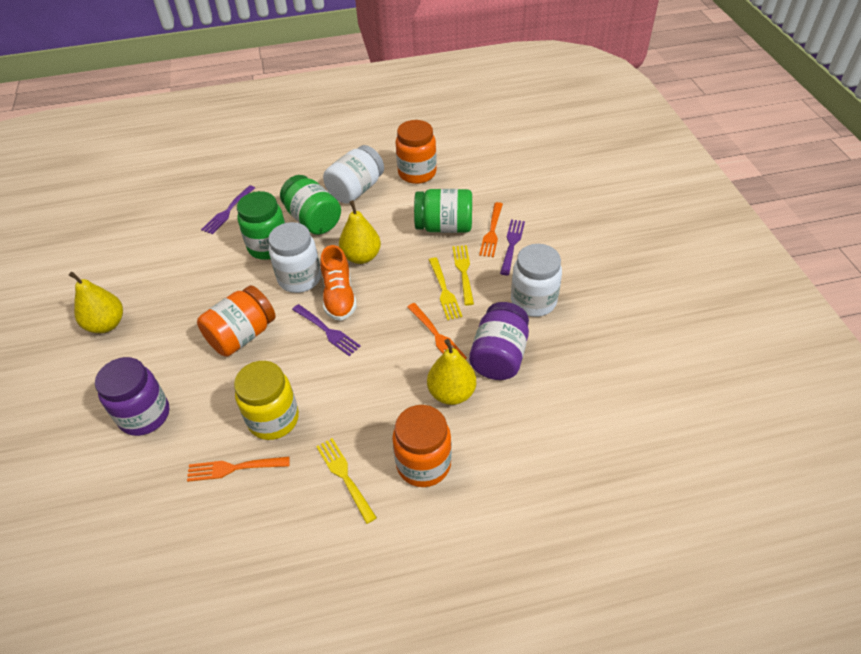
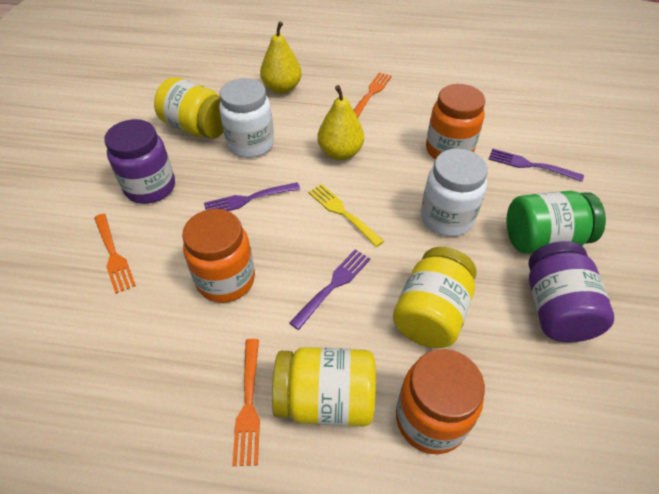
green jar: 3 -> 1
orange shoe: 1 -> 0
white jar: 3 -> 2
yellow fork: 3 -> 1
yellow jar: 1 -> 3
yellow pear: 3 -> 2

